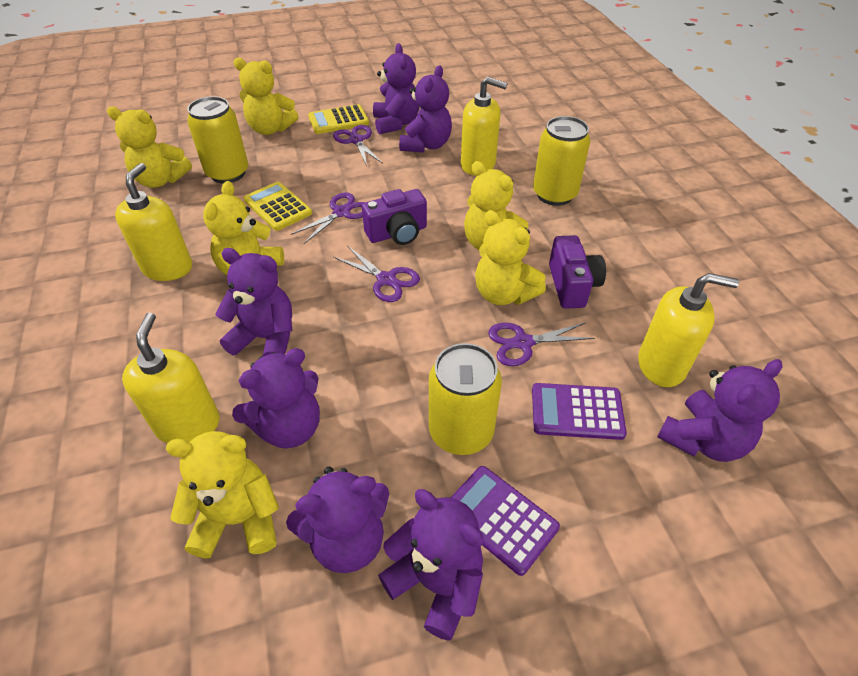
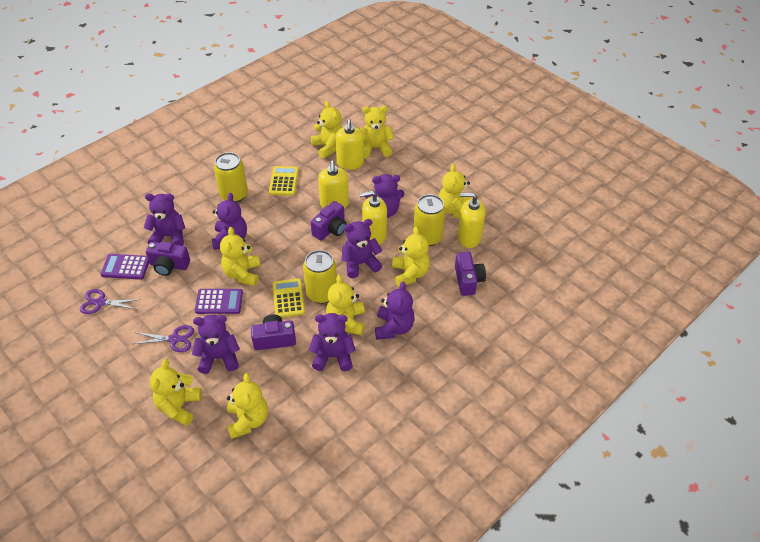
purple camera: 2 -> 4
purple scissors: 4 -> 2
yellow teddy bear: 6 -> 8

